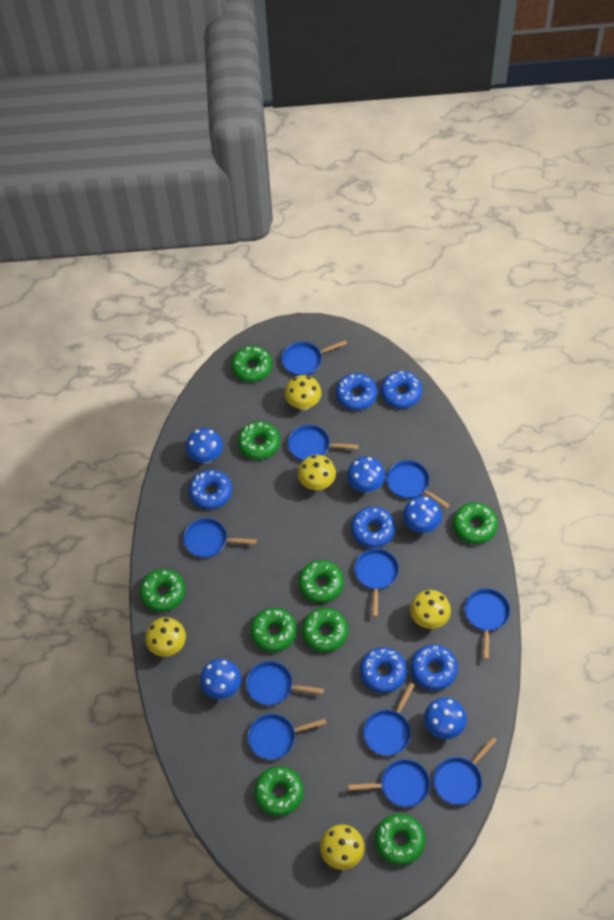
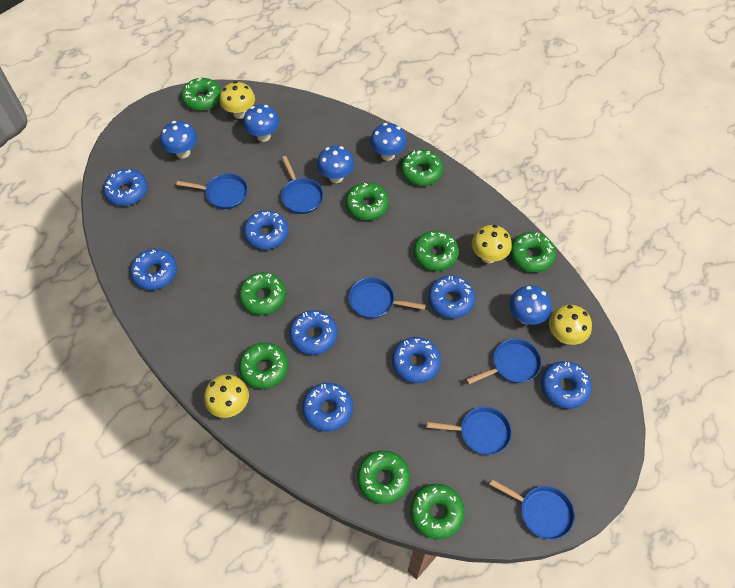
blue donut: 6 -> 8
blue pan: 11 -> 6
yellow mushroom: 5 -> 4

